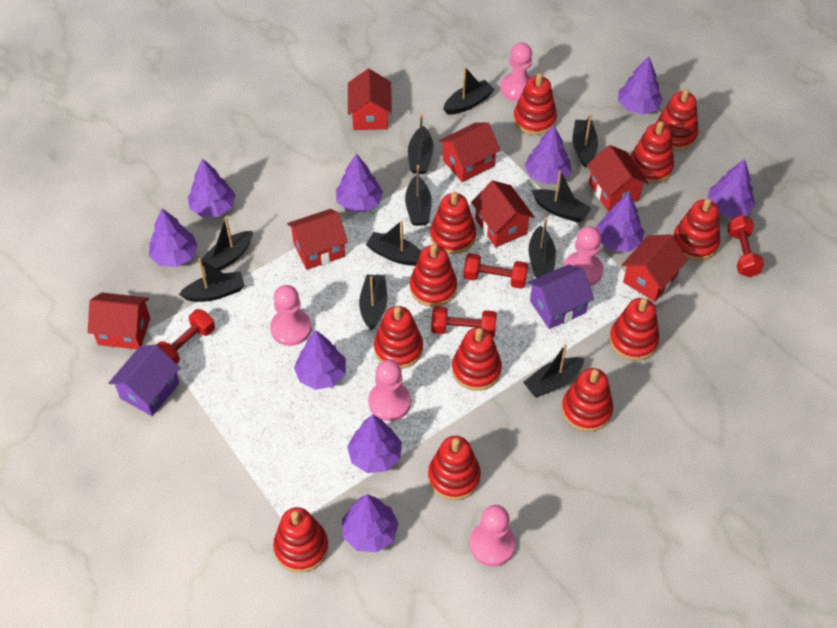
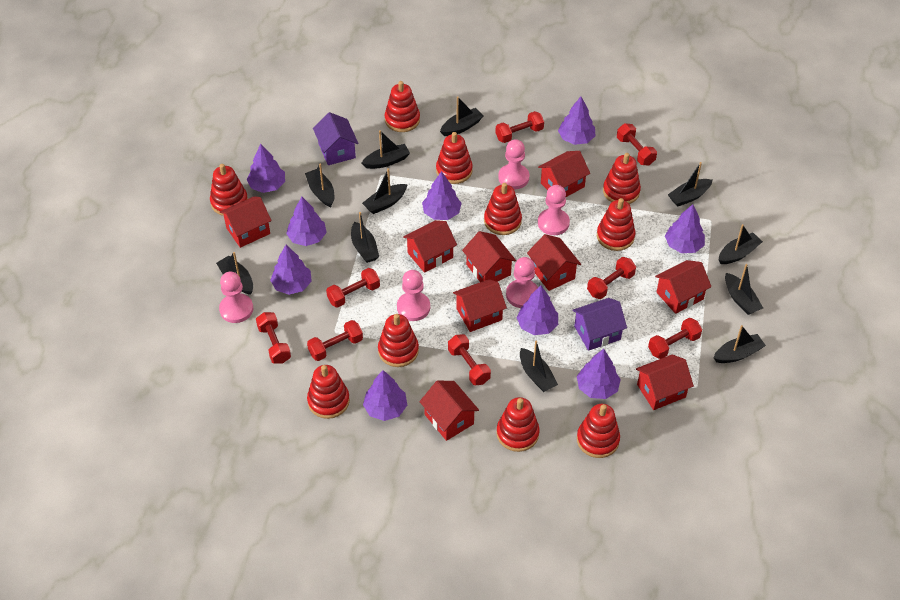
purple tree: 10 -> 9
red dumbbell: 4 -> 8
red house: 7 -> 9
red stacking toy: 12 -> 10

